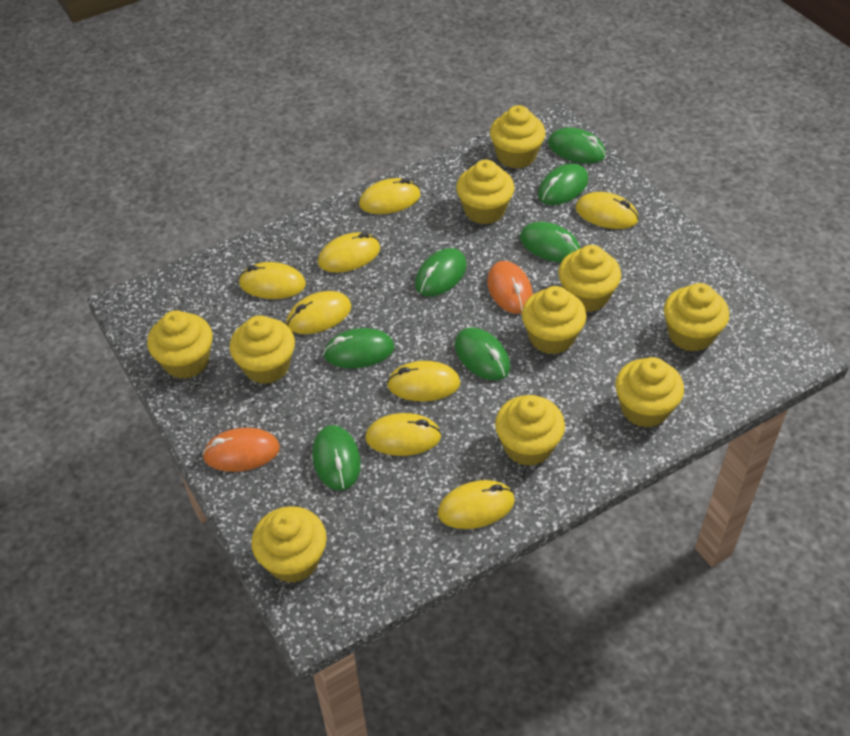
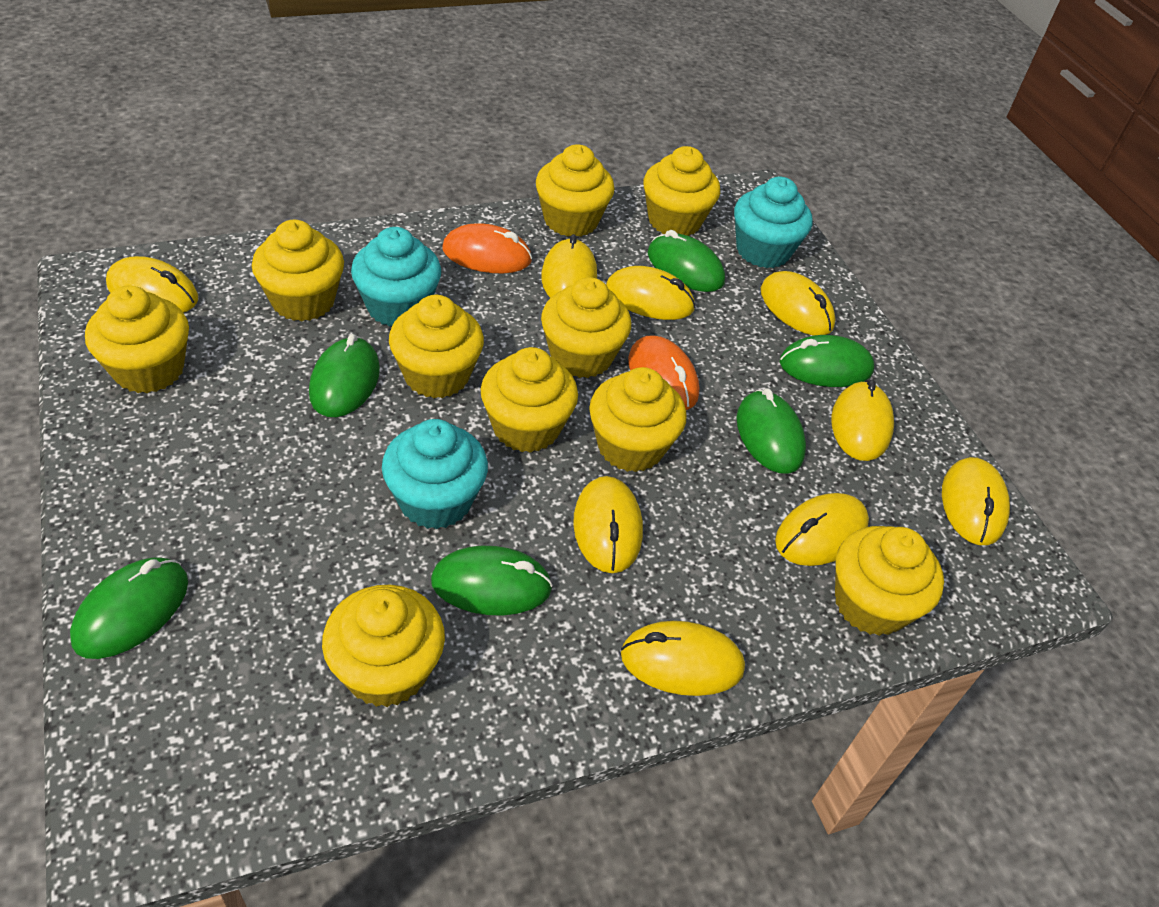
green mouse: 7 -> 6
turquoise cupcake: 0 -> 3
yellow mouse: 8 -> 9

